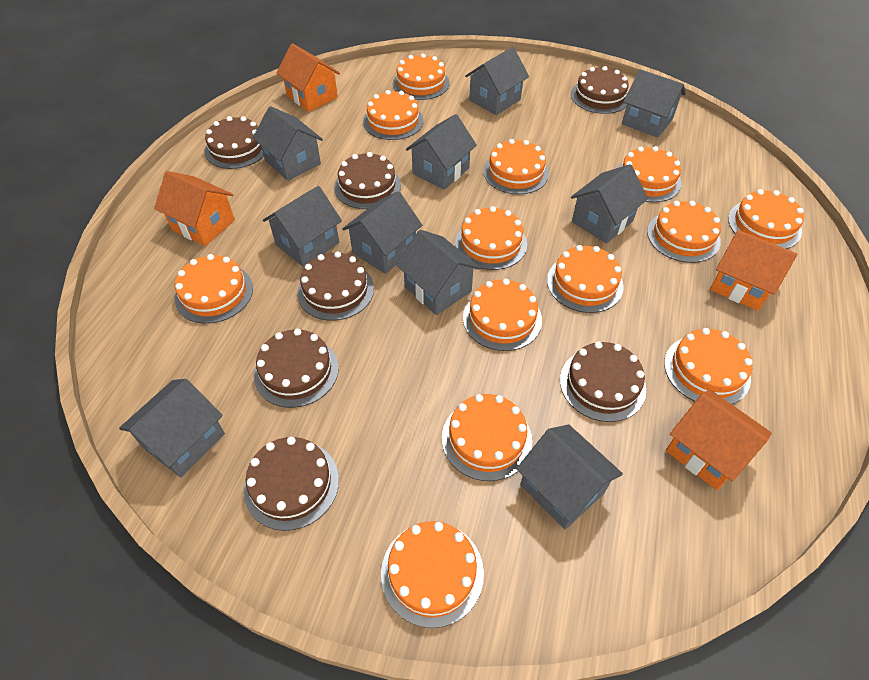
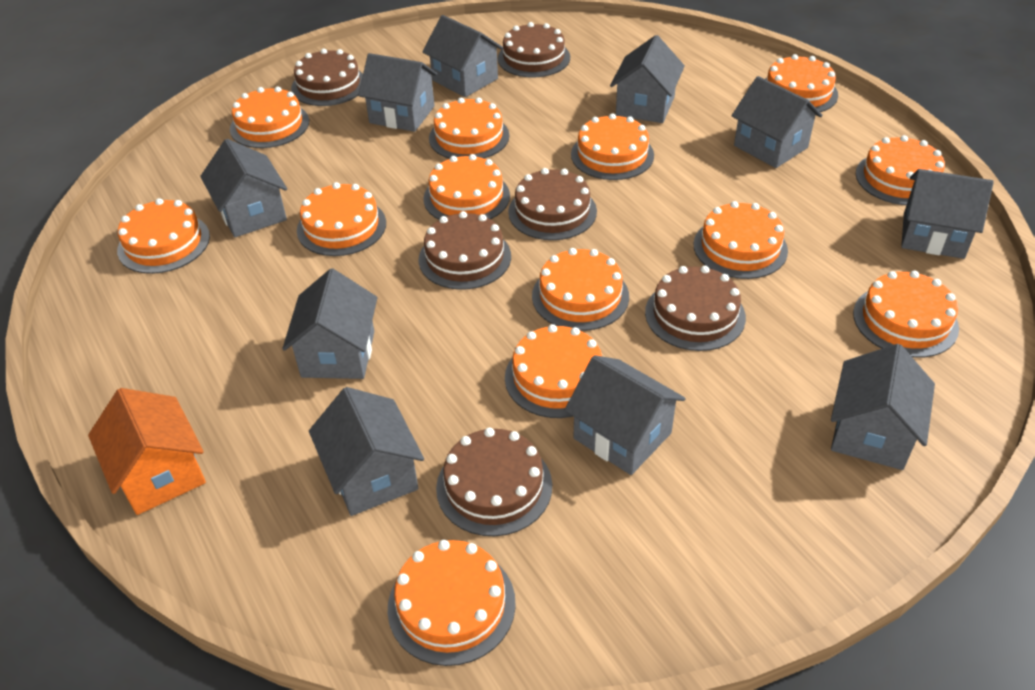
brown cake: 7 -> 6
orange house: 4 -> 1

